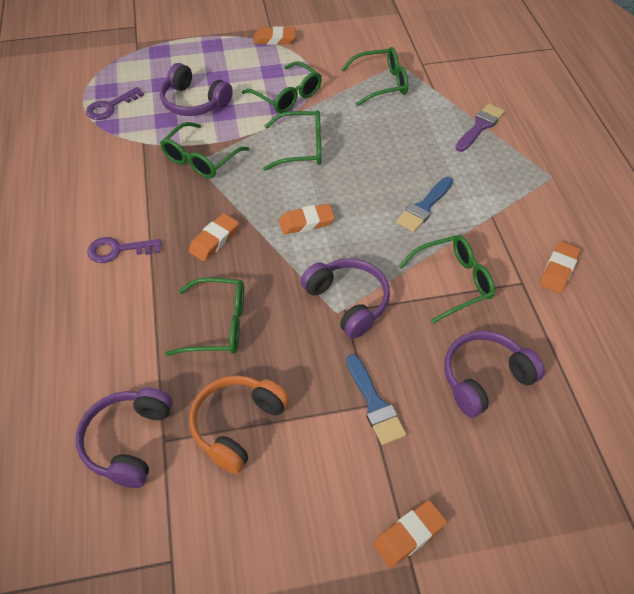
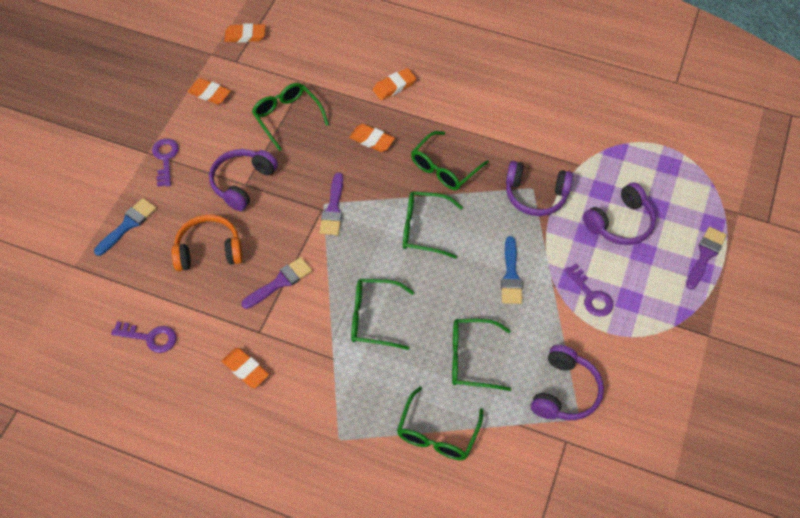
purple brush: 1 -> 3
purple key: 2 -> 3

